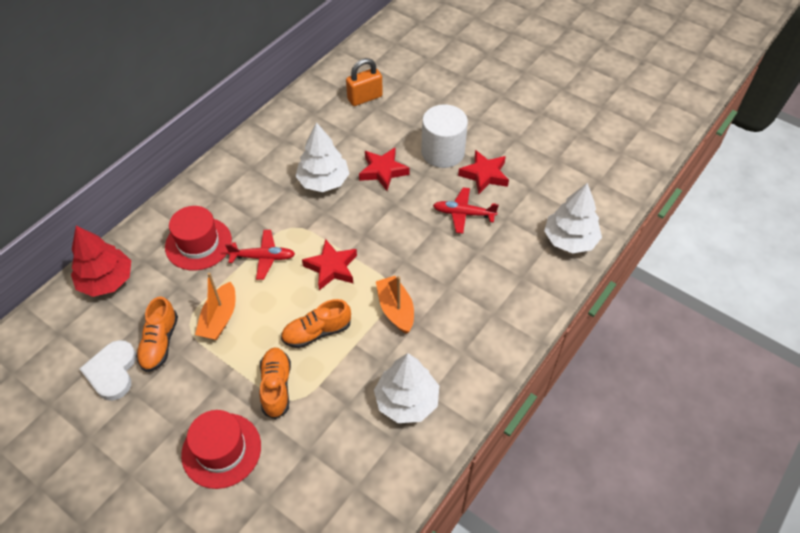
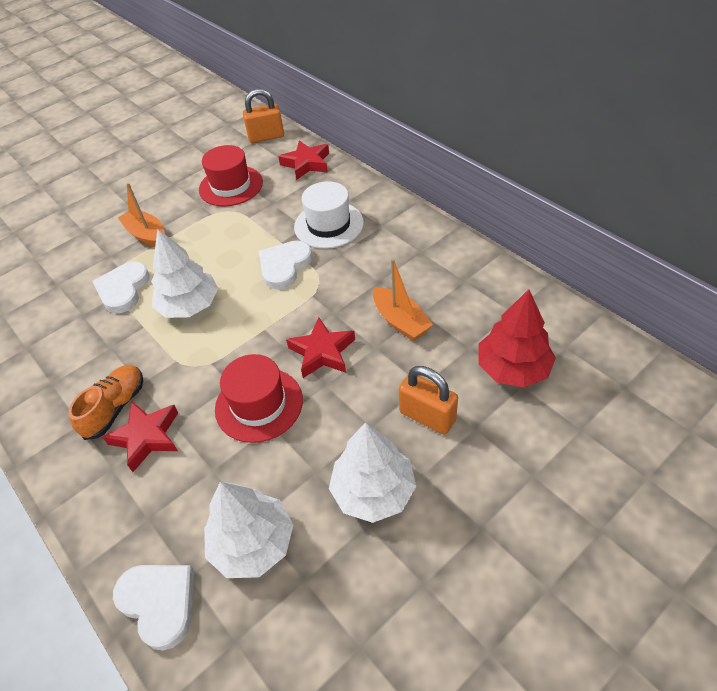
orange padlock: 1 -> 2
orange shoe: 3 -> 1
red plane: 2 -> 0
white cylinder: 1 -> 0
white hat: 0 -> 1
white heart: 1 -> 3

